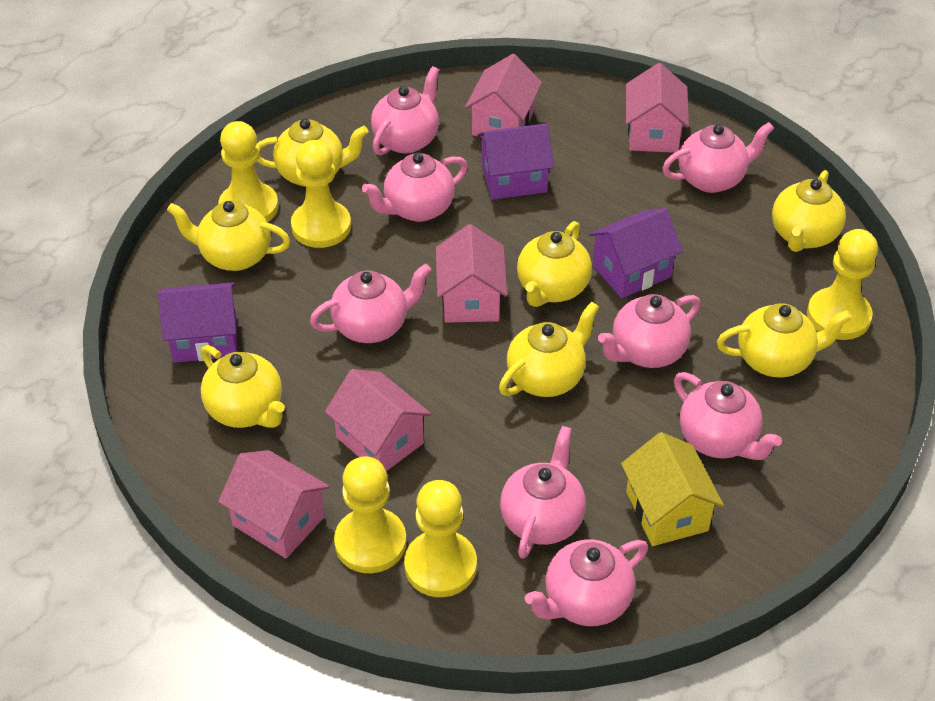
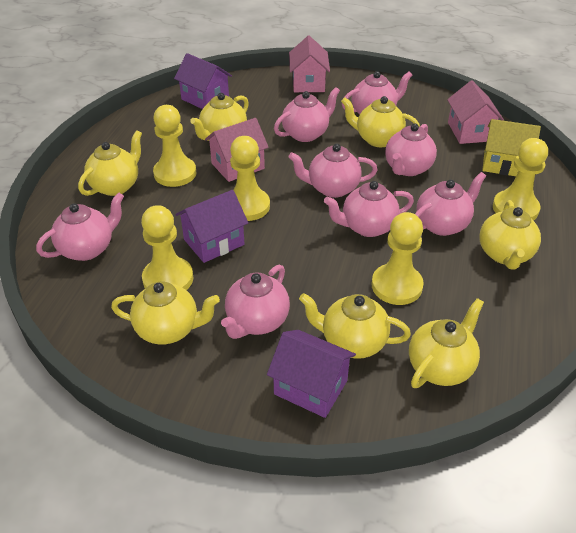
pink house: 5 -> 3

